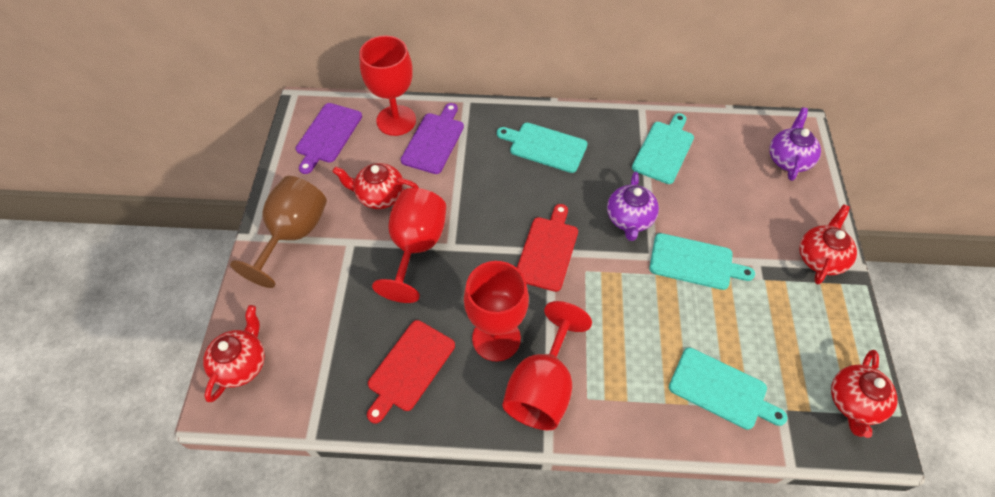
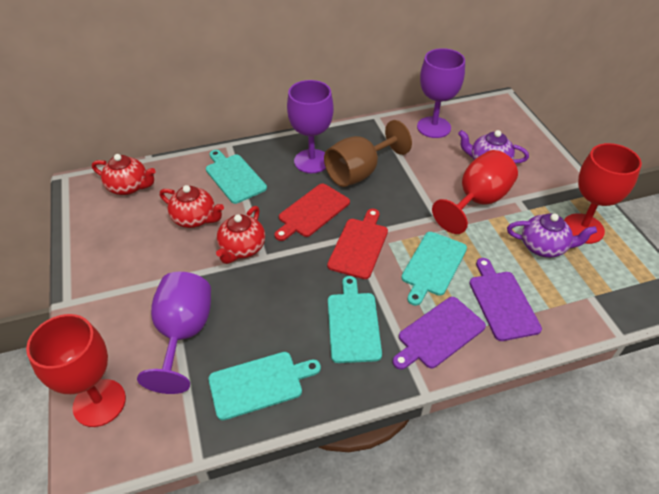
purple goblet: 0 -> 3
red goblet: 4 -> 3
red teapot: 4 -> 3

